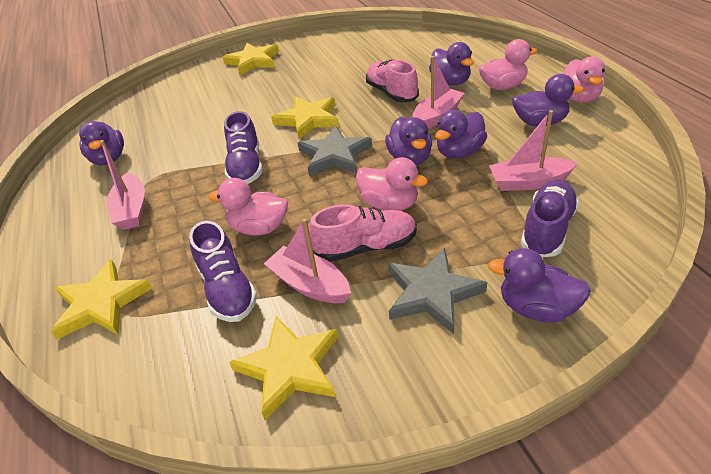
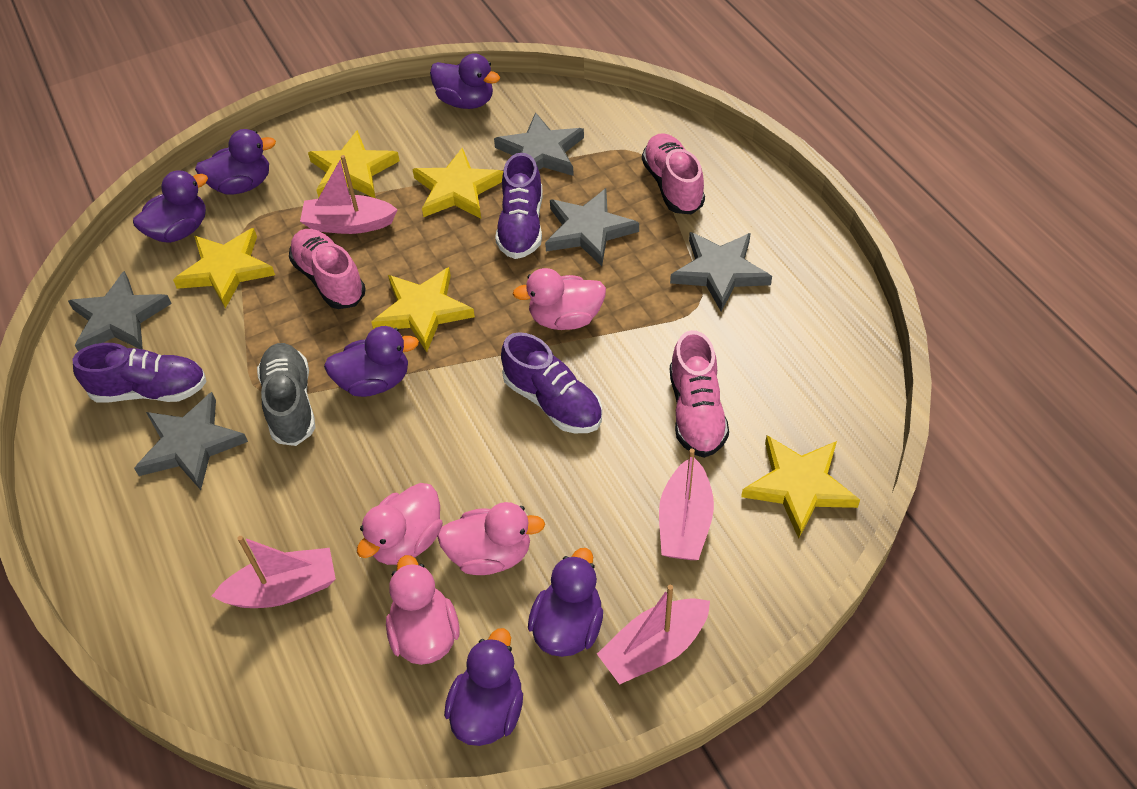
grey shoe: 0 -> 1
grey star: 2 -> 5
pink shoe: 2 -> 3
yellow star: 4 -> 5

